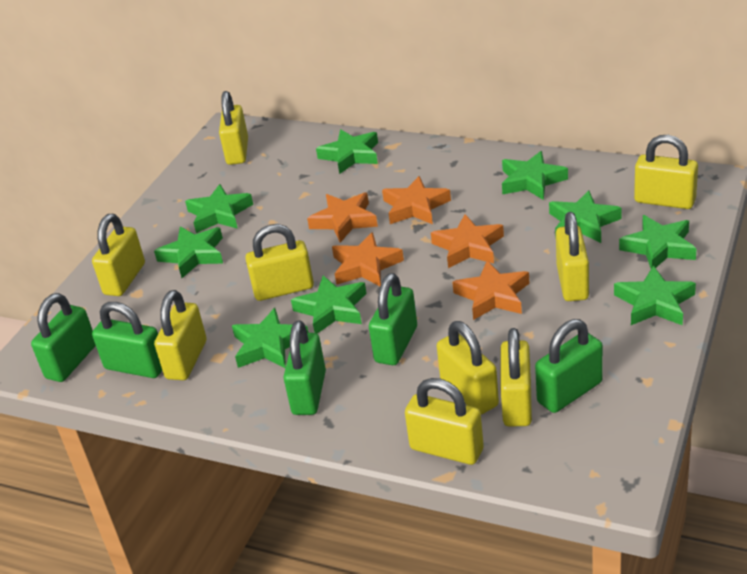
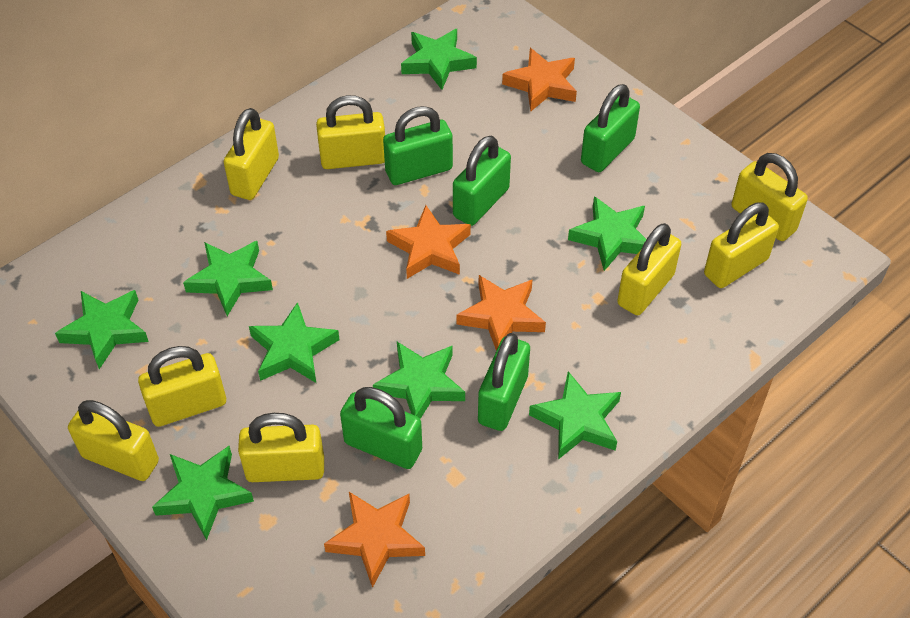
green star: 9 -> 8
orange star: 5 -> 4
yellow padlock: 9 -> 8

